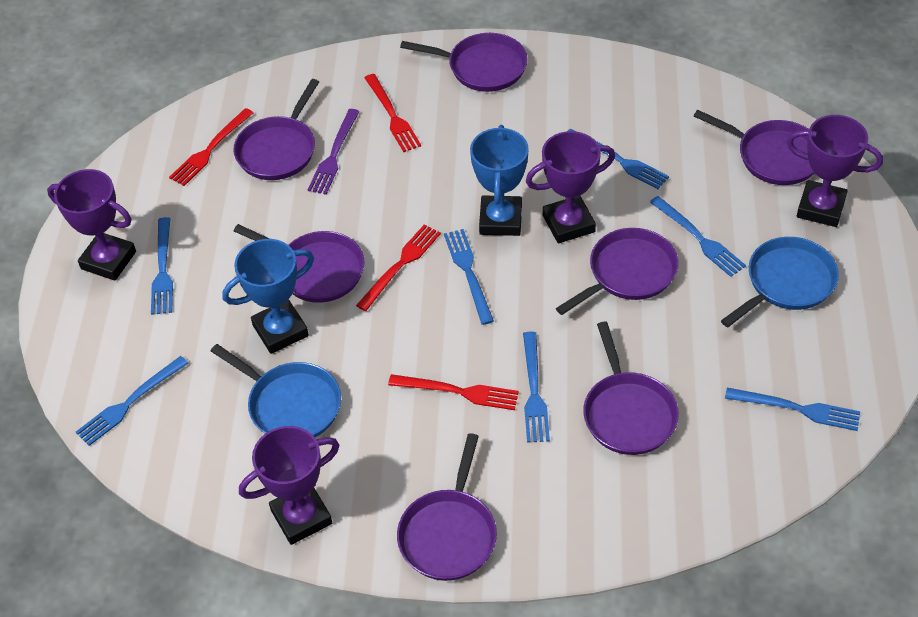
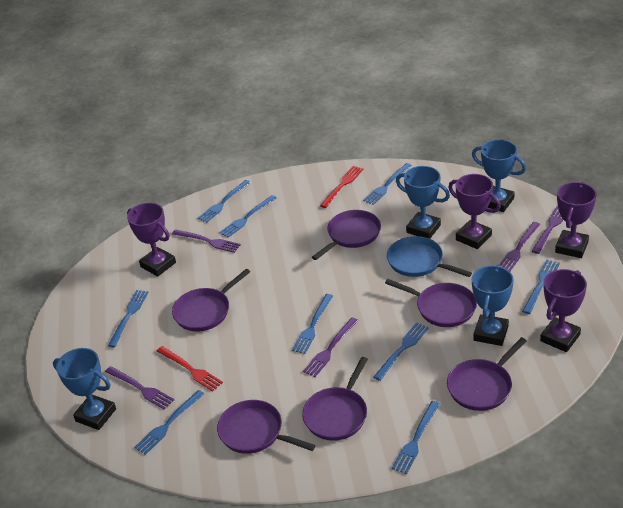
blue fork: 7 -> 9
blue pan: 2 -> 1
blue trophy: 2 -> 4
purple fork: 1 -> 5
purple pan: 7 -> 6
red fork: 4 -> 2

